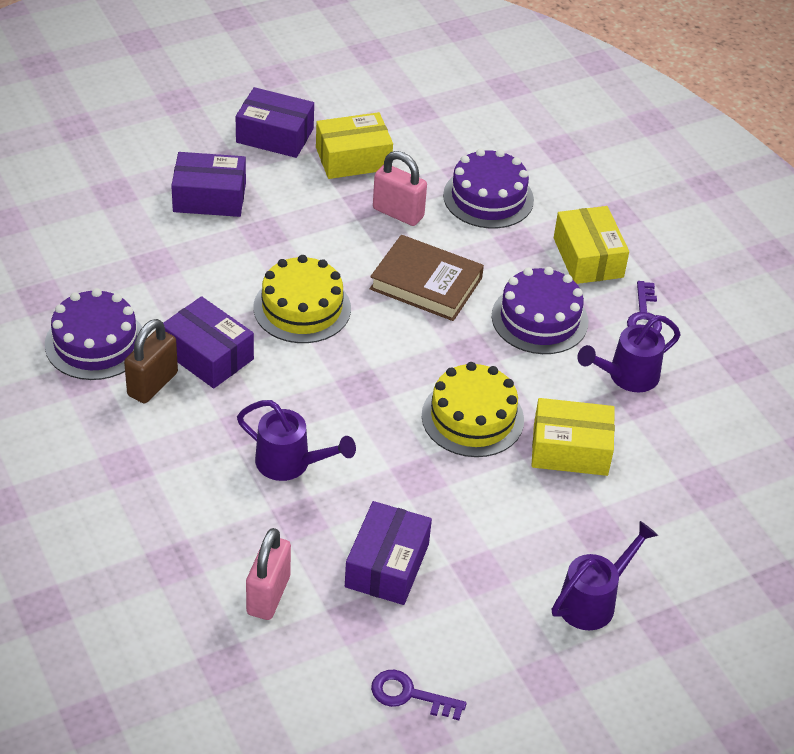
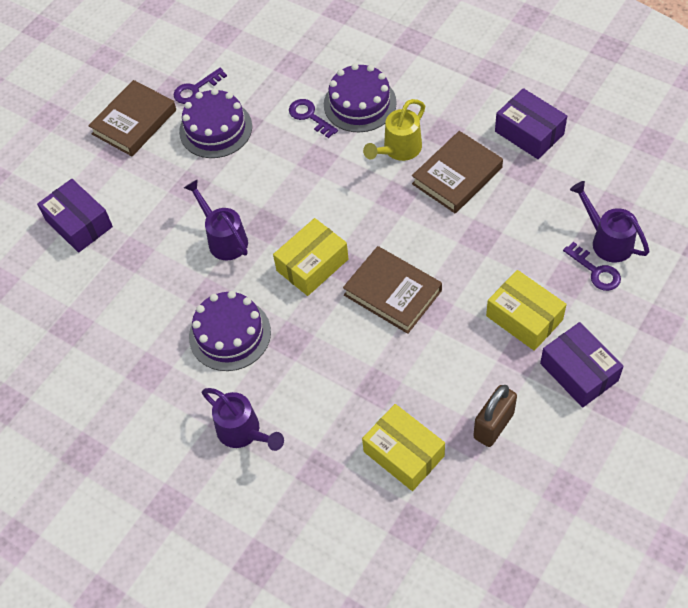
brown book: 1 -> 3
pink padlock: 2 -> 0
purple box: 4 -> 3
purple key: 2 -> 3
yellow cake: 2 -> 0
yellow watering can: 0 -> 1

